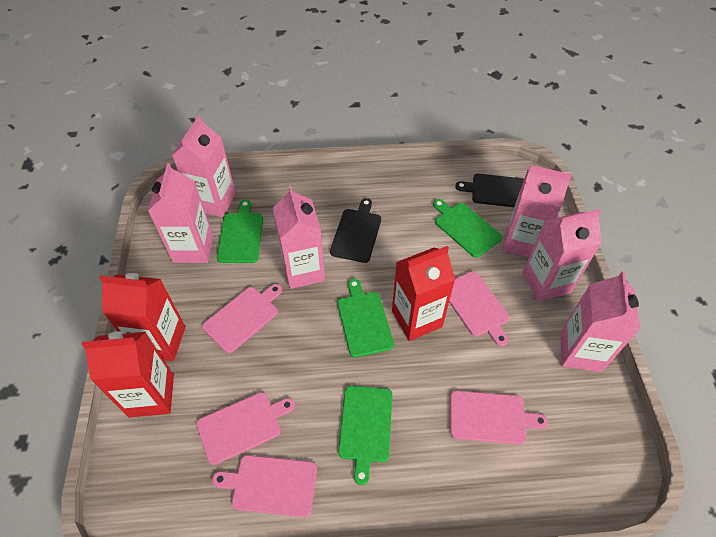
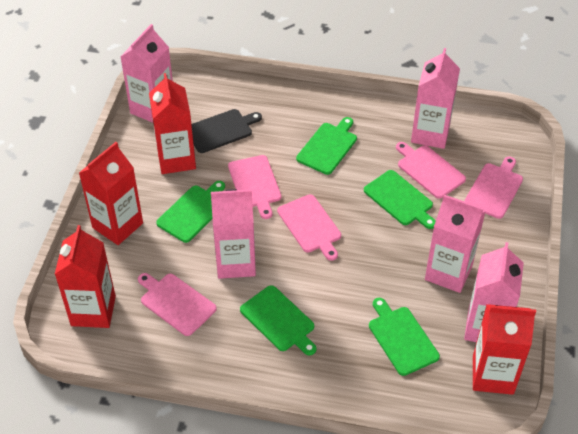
black cutting board: 2 -> 1
green cutting board: 4 -> 5
pink carton: 6 -> 5
red carton: 3 -> 4

